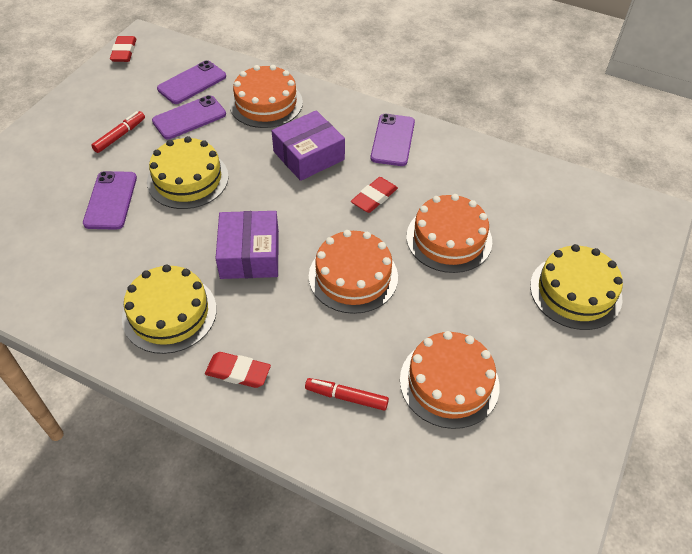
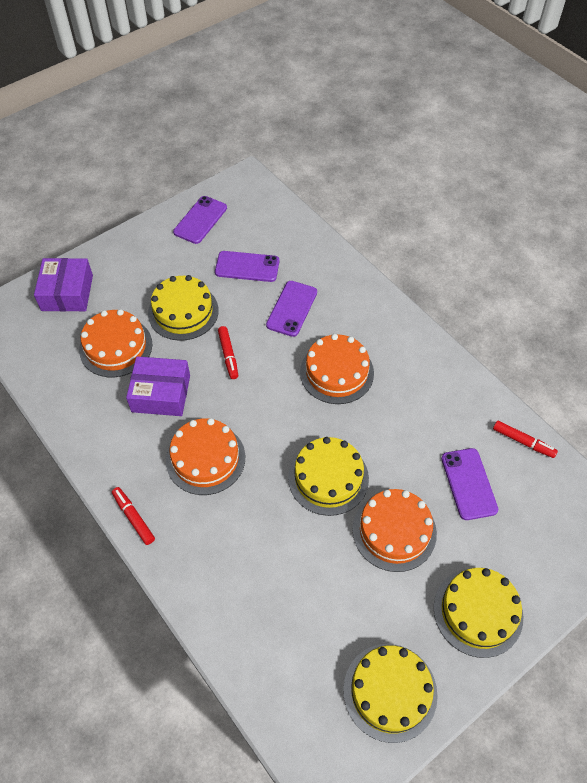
red eraser: 3 -> 0
red marker: 2 -> 3
yellow cake: 3 -> 4

